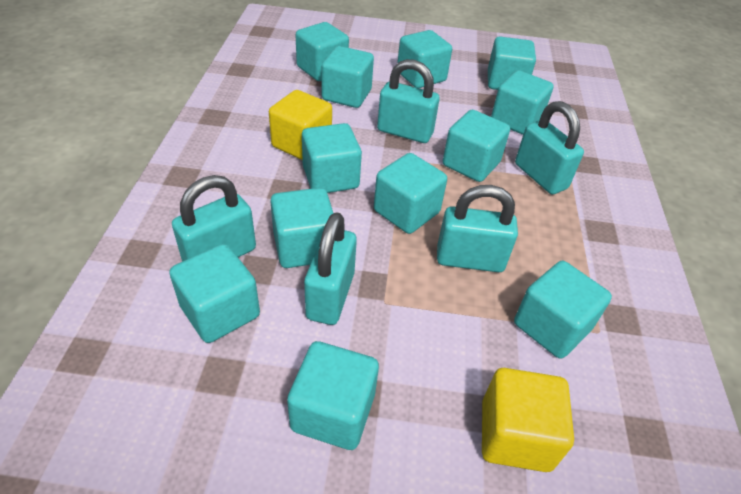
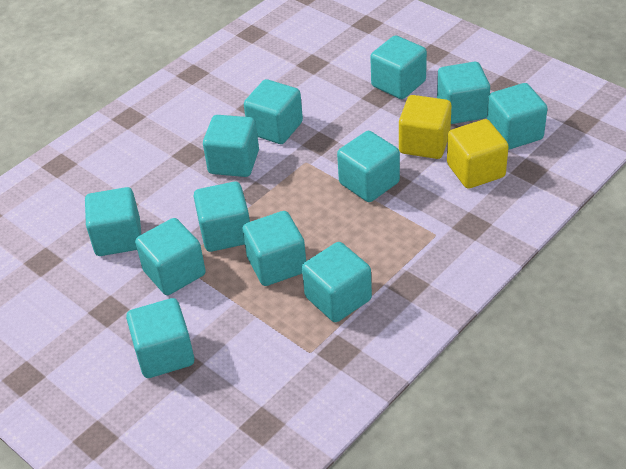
turquoise padlock: 5 -> 0

